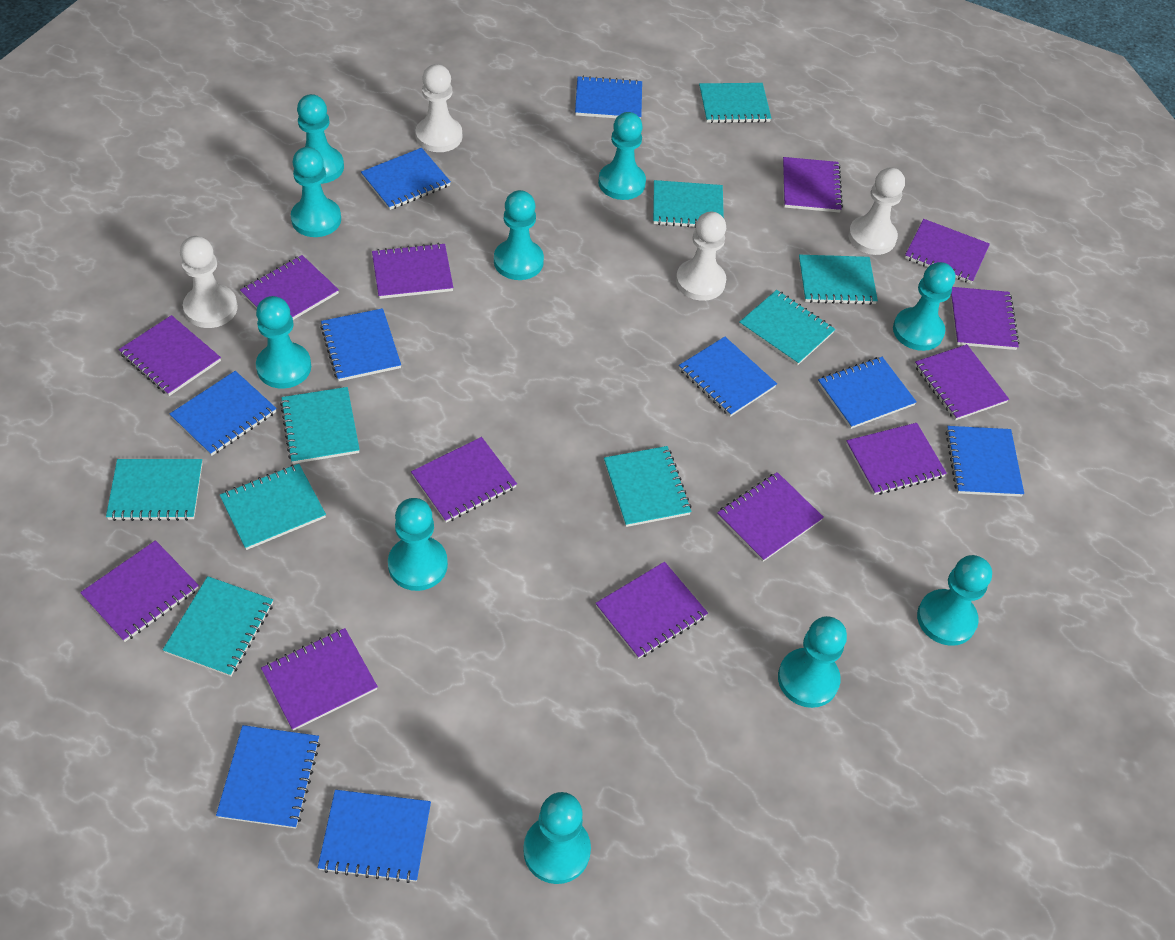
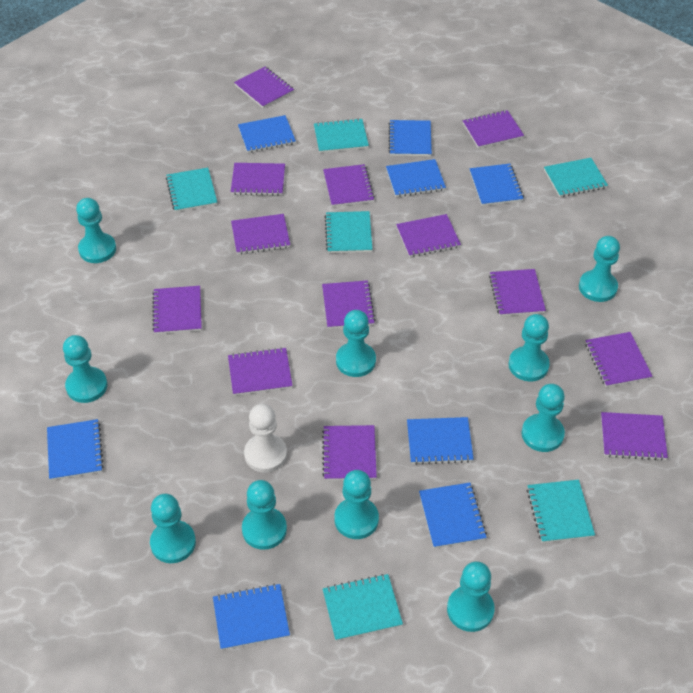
blue notebook: 9 -> 8
turquoise notebook: 9 -> 6
white pawn: 4 -> 1

